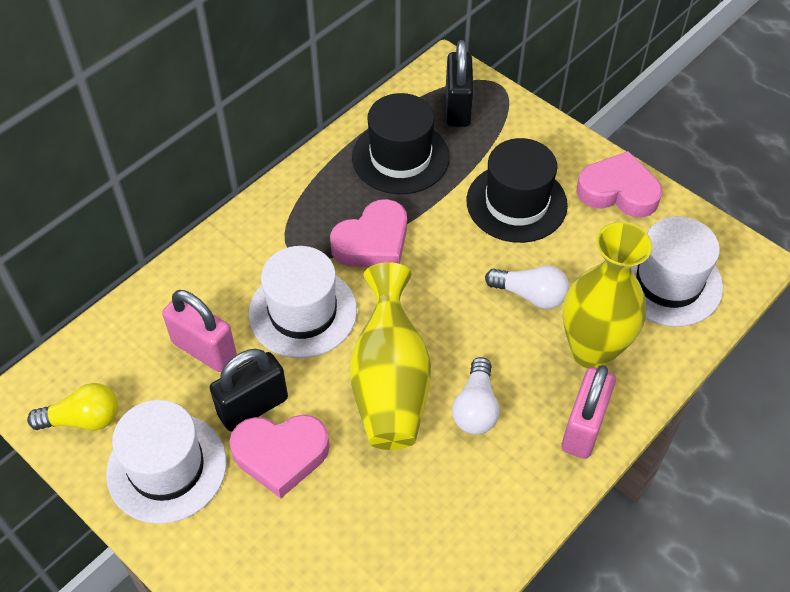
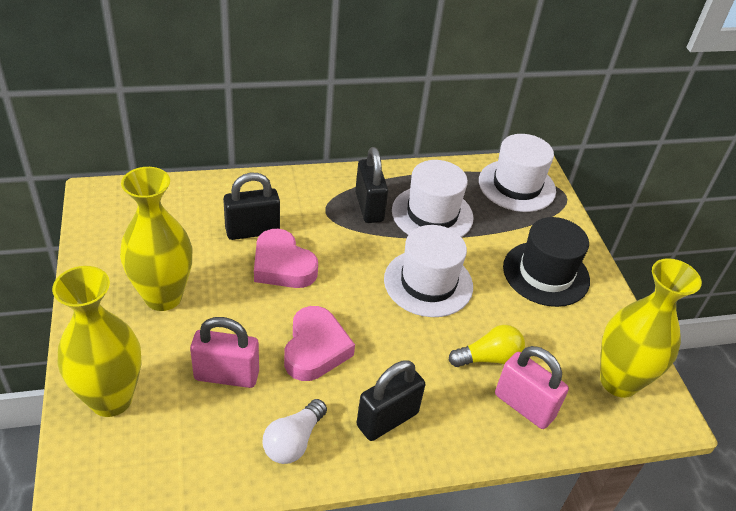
black hat: 2 -> 1
black padlock: 2 -> 3
pink heart: 3 -> 2
white light bulb: 2 -> 1
yellow vase: 2 -> 3

